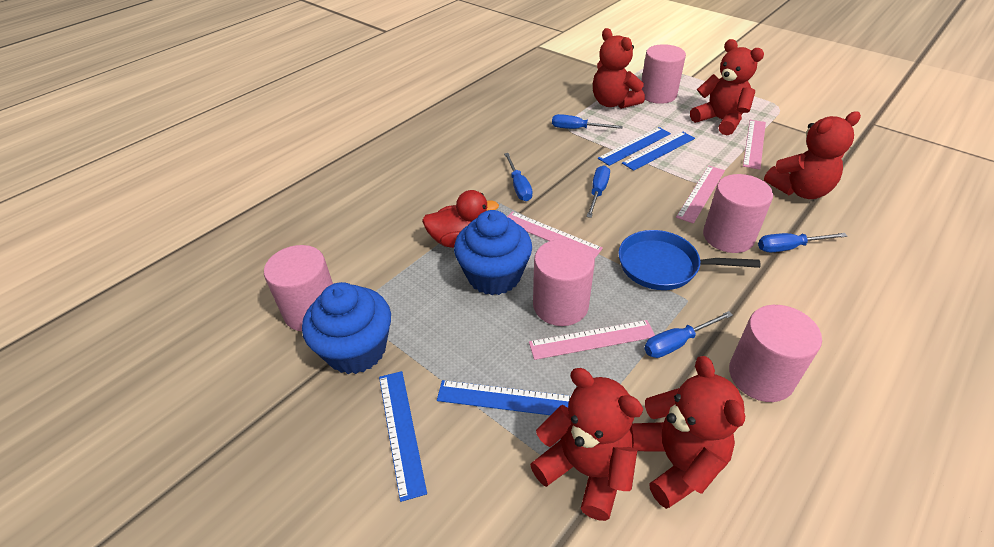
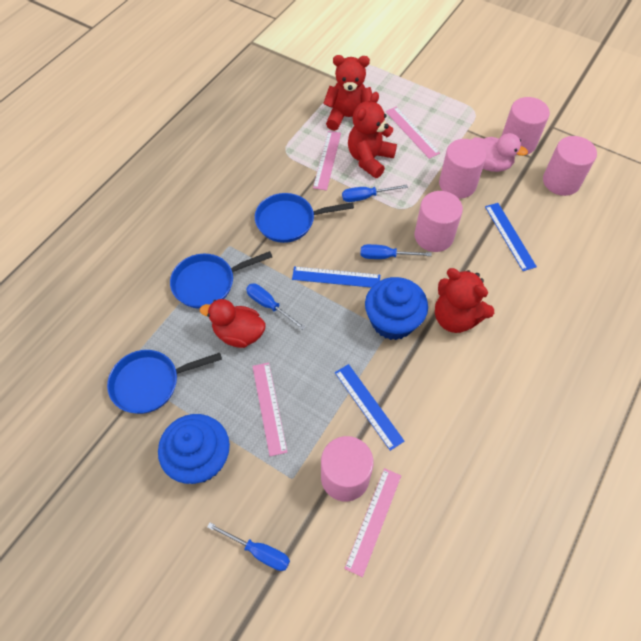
blue pan: 1 -> 3
blue ruler: 4 -> 3
blue screwdriver: 5 -> 4
pink duck: 0 -> 1
red teddy bear: 5 -> 3

